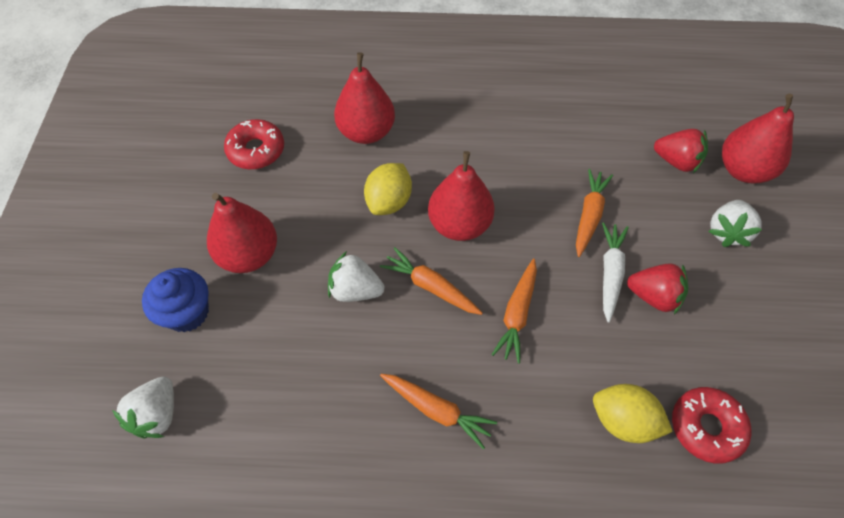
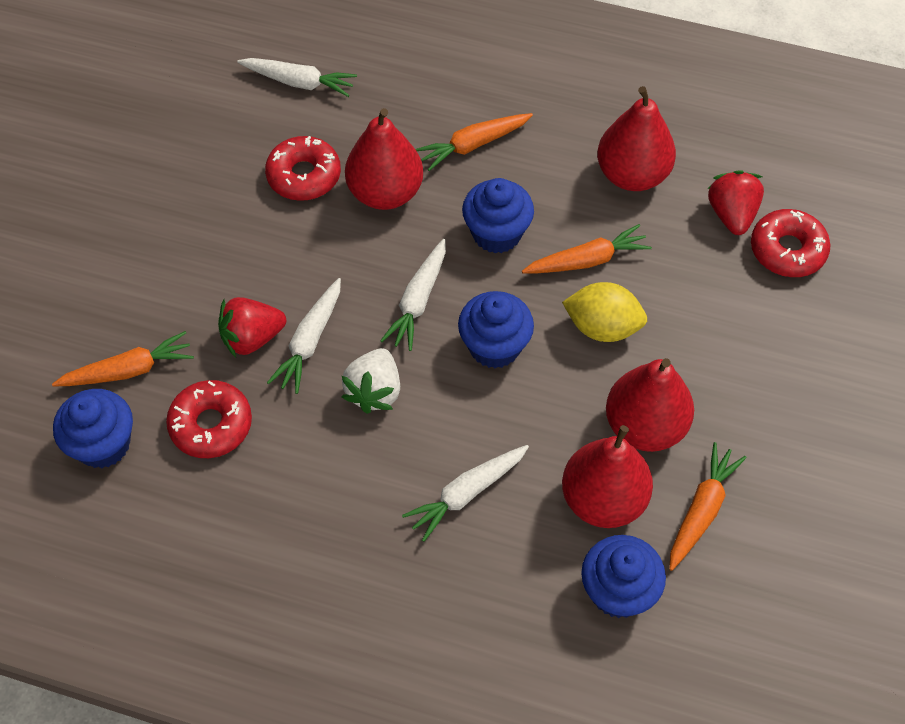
blue cupcake: 1 -> 4
red donut: 2 -> 3
white carrot: 1 -> 4
white strawberry: 3 -> 1
yellow lemon: 2 -> 1

